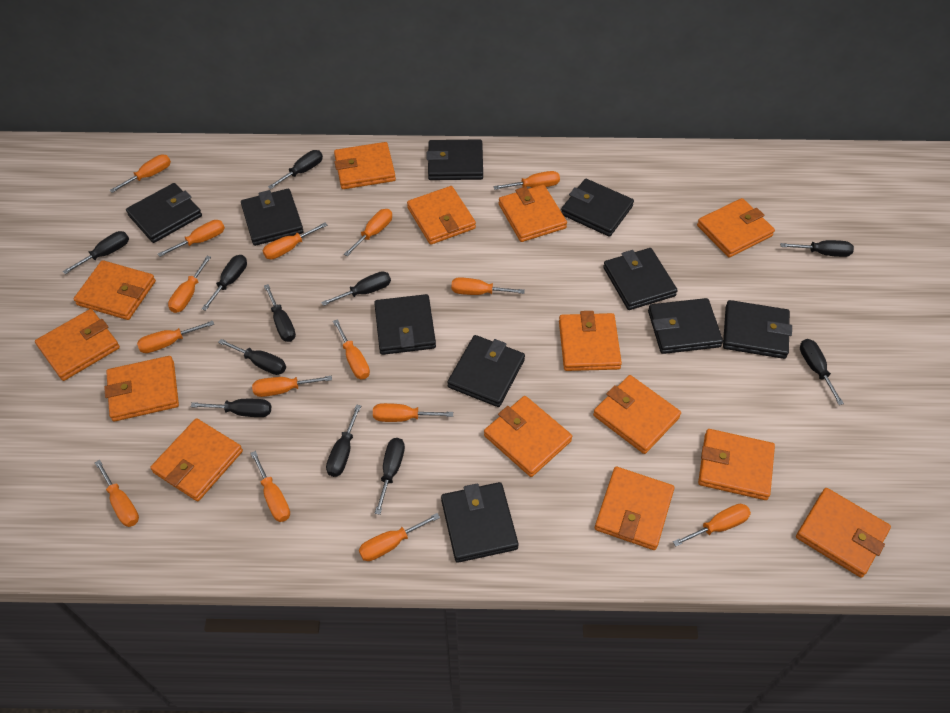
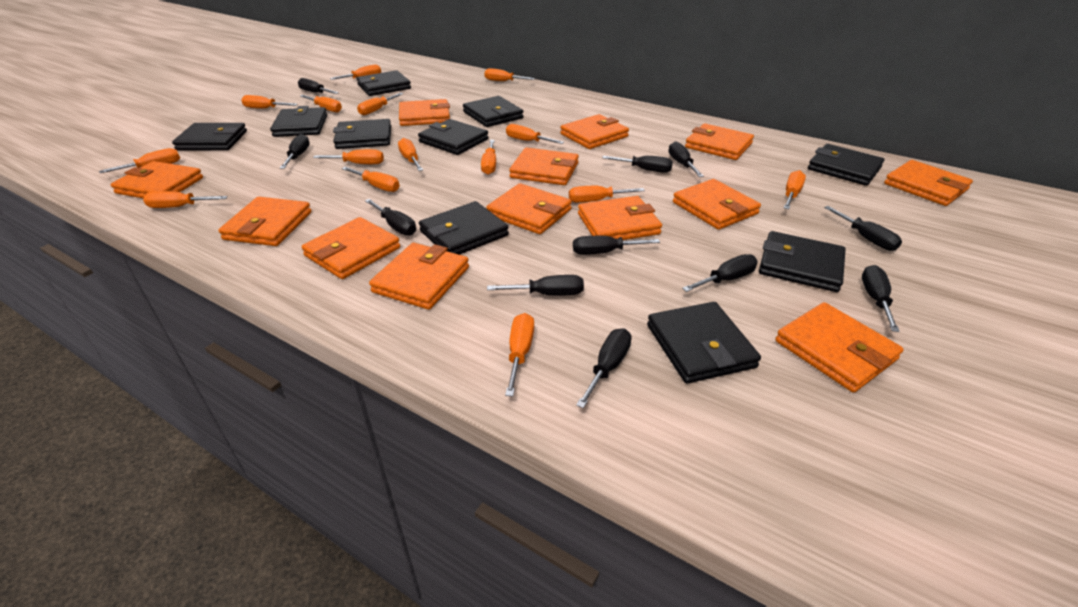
orange wallet: 14 -> 13

